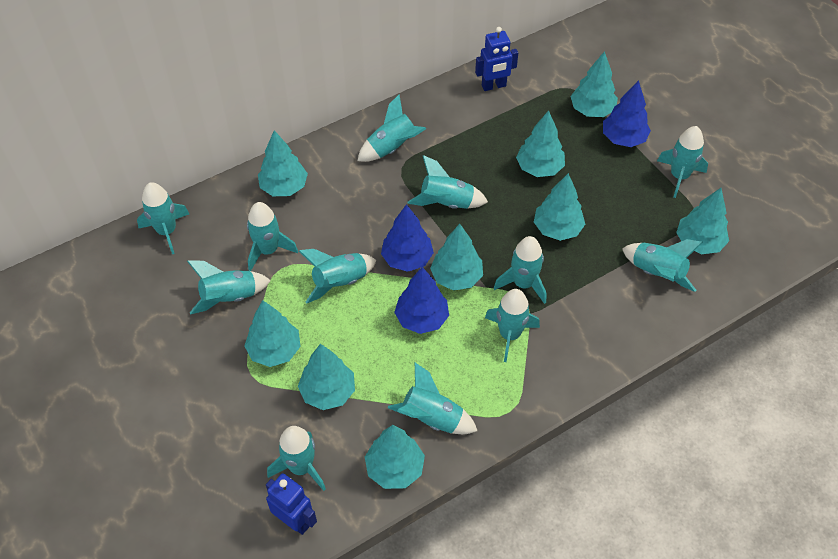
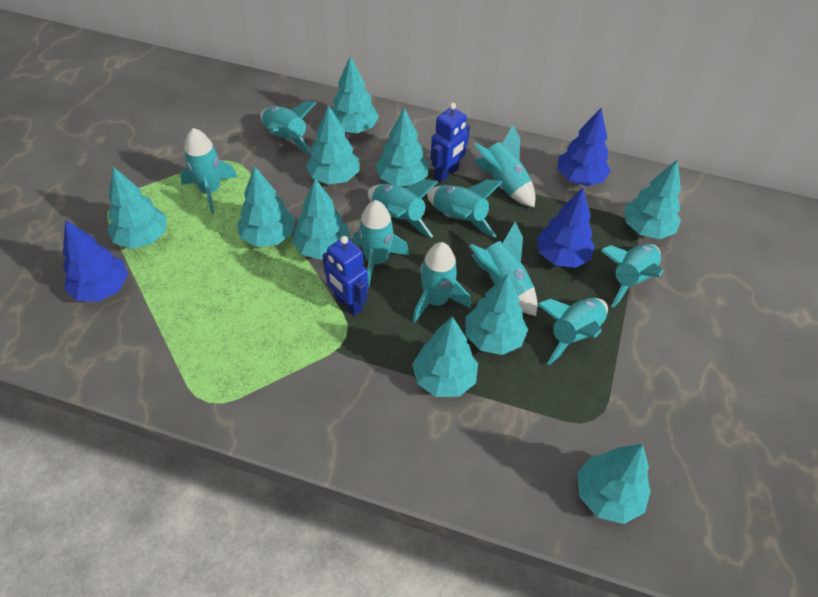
turquoise rocket: 12 -> 10
turquoise tree: 9 -> 10

